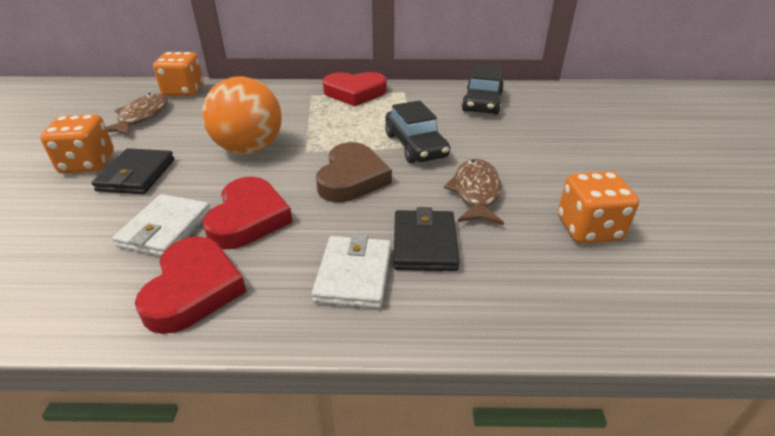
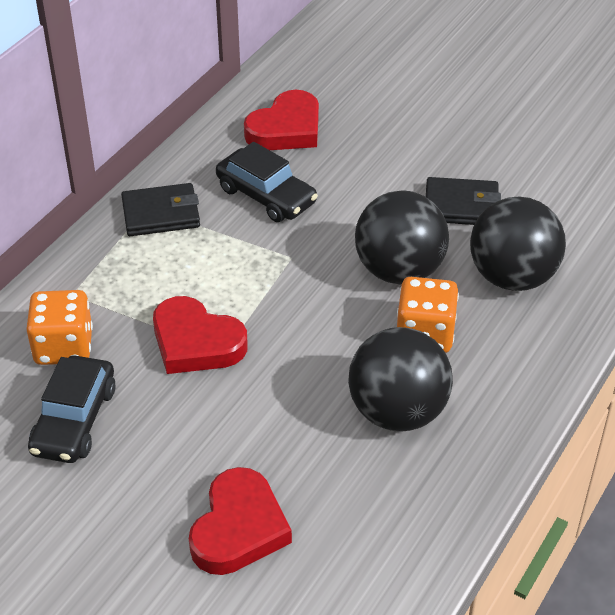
black ball: 0 -> 3
brown fish: 2 -> 0
brown heart: 1 -> 0
orange ball: 1 -> 0
orange dice: 3 -> 2
white wallet: 2 -> 0

